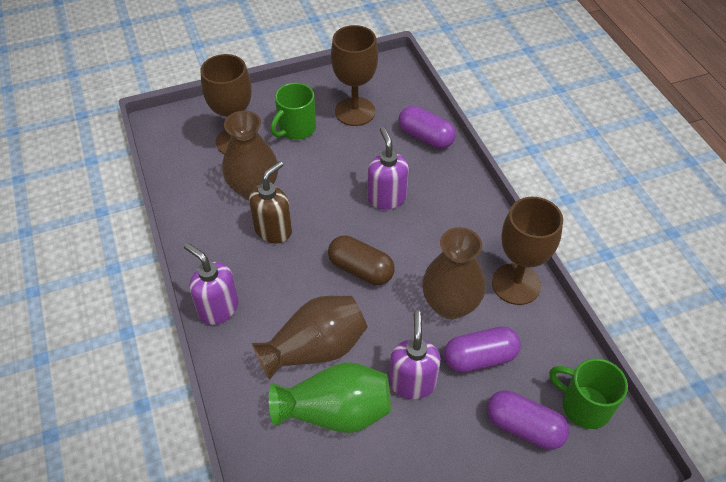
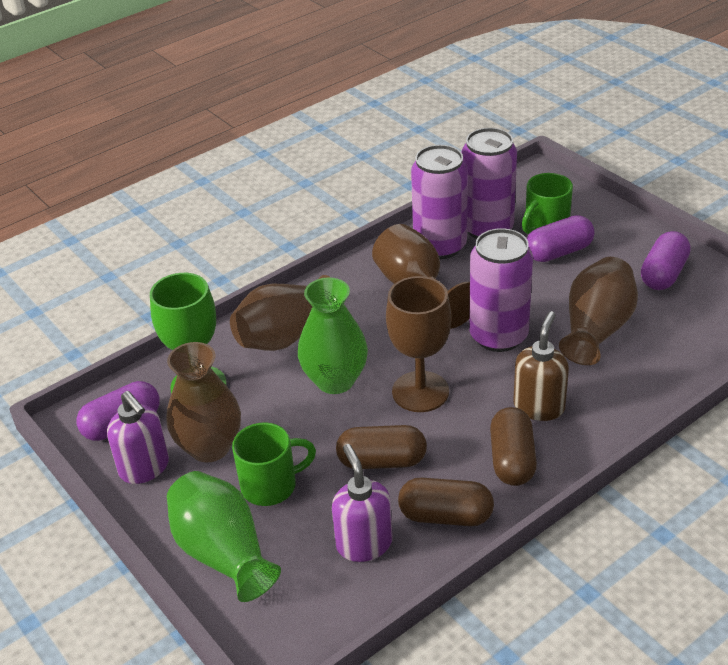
brown capsule: 1 -> 3
brown goblet: 3 -> 2
green goblet: 0 -> 1
green vase: 1 -> 2
purple can: 0 -> 3
purple soap dispenser: 3 -> 2

